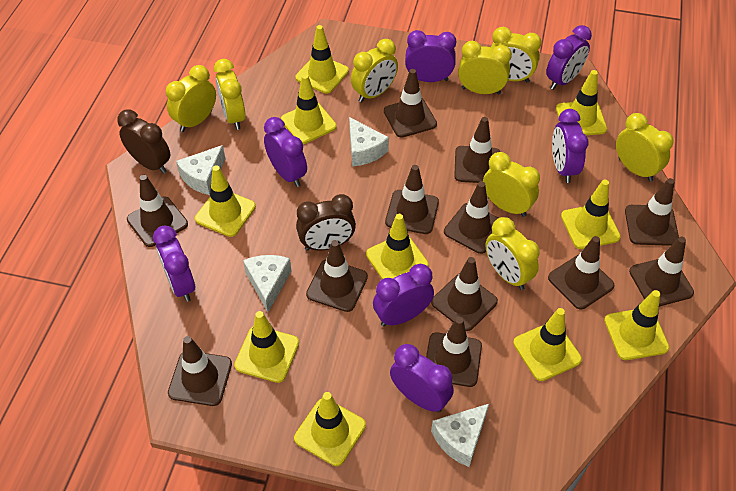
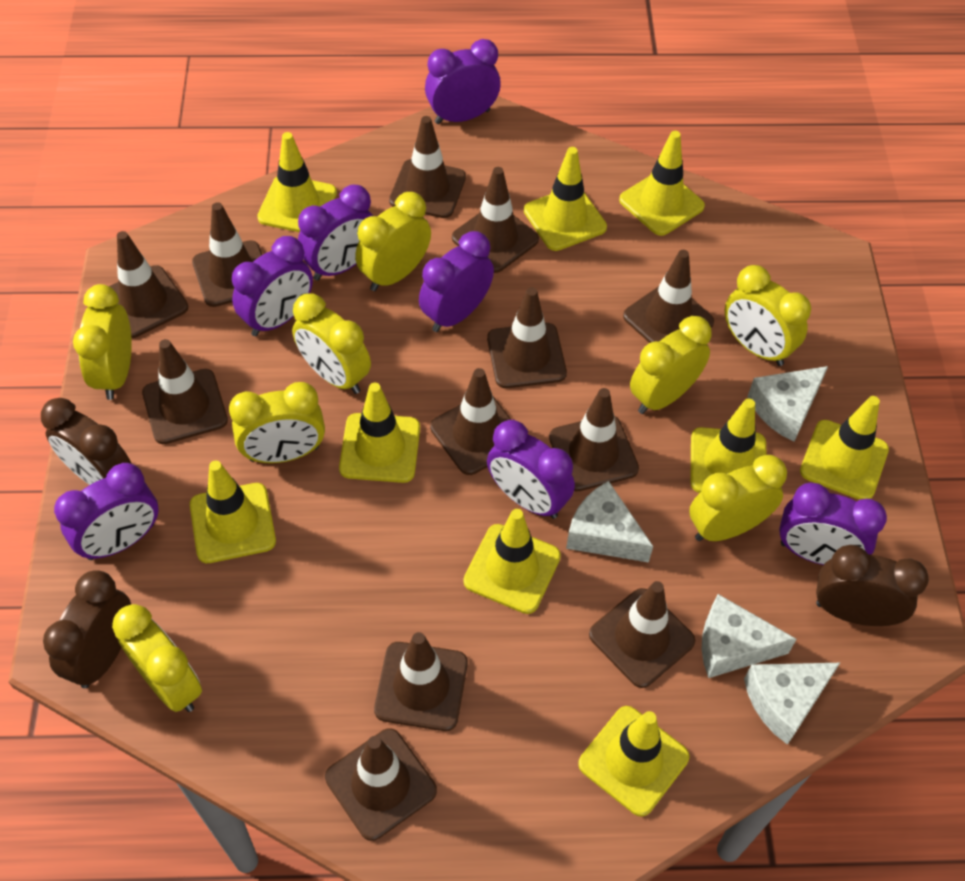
brown clock: 2 -> 3
yellow traffic cone: 10 -> 9

